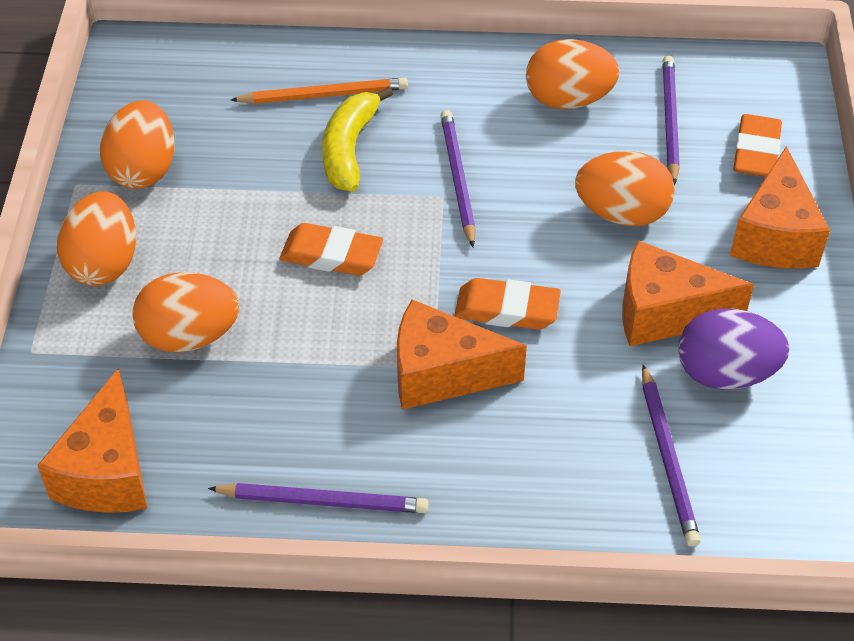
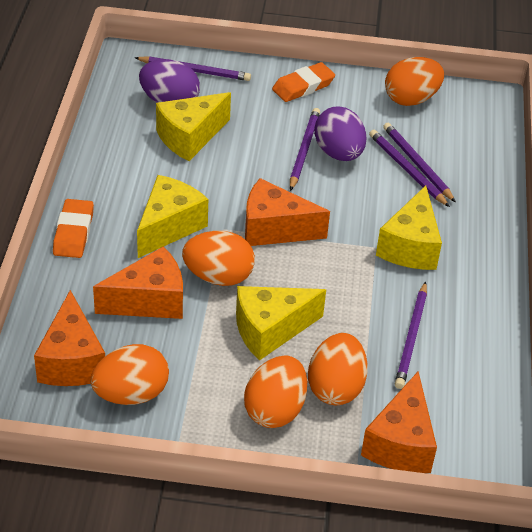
orange eraser: 3 -> 2
orange pencil: 1 -> 0
purple egg: 1 -> 2
purple pencil: 4 -> 5
yellow banana: 1 -> 0
yellow cheese: 0 -> 4

